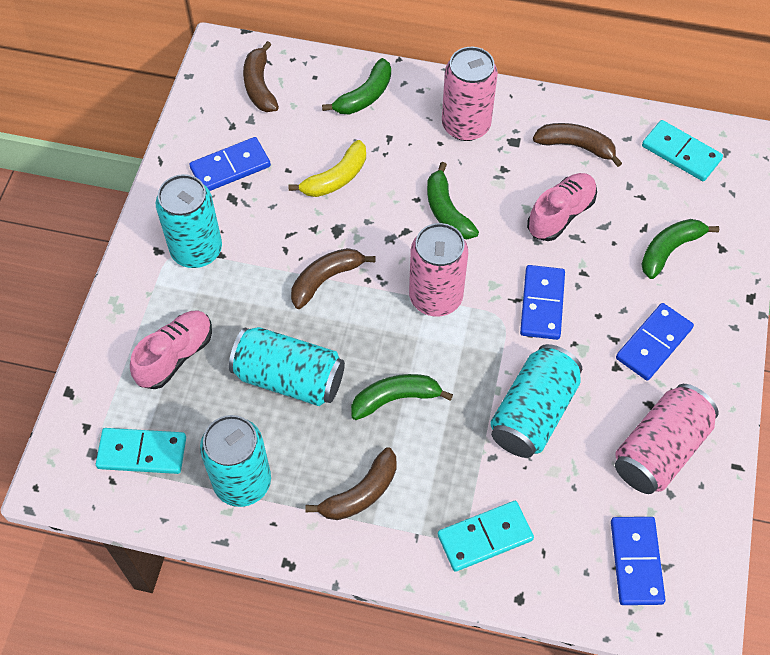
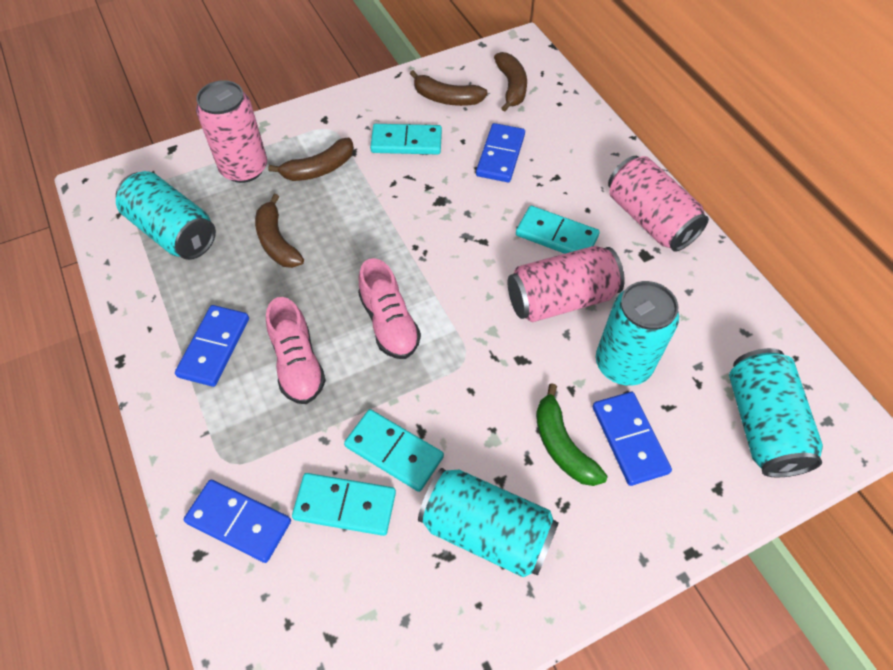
green banana: 4 -> 1
turquoise domino: 3 -> 4
yellow banana: 1 -> 0

